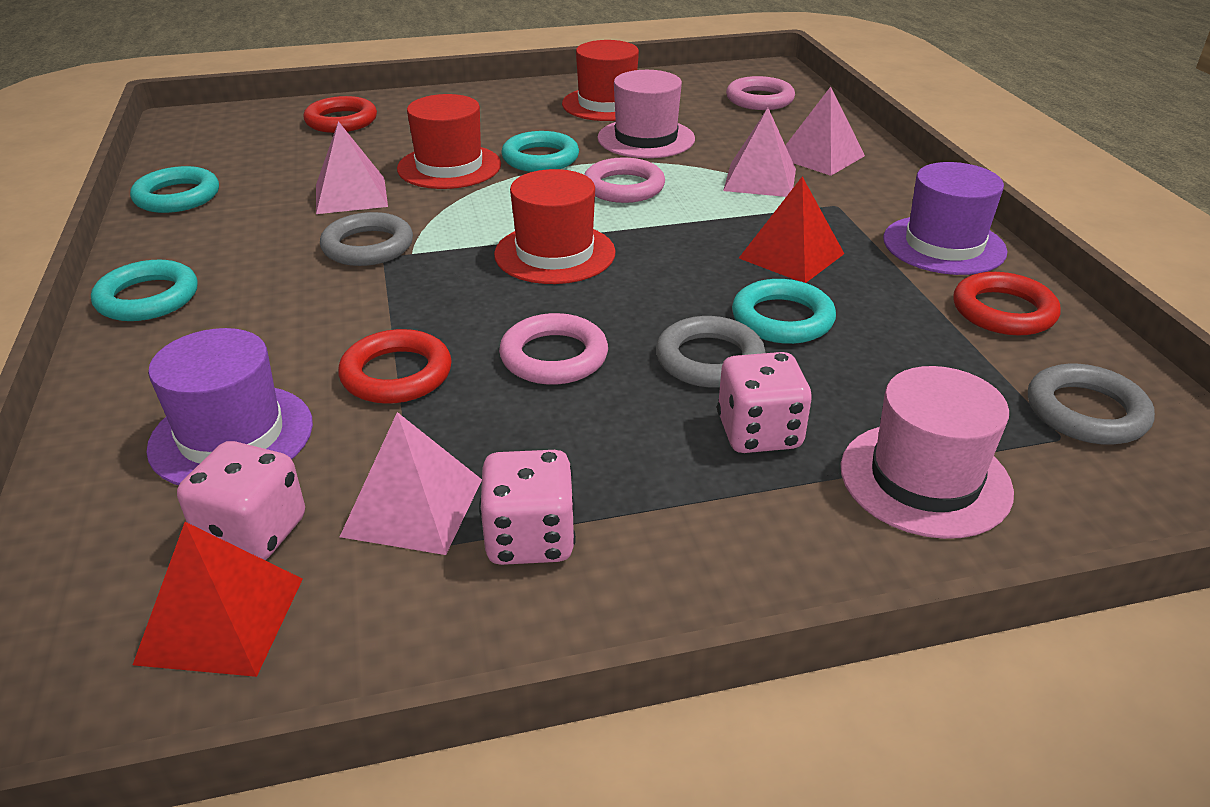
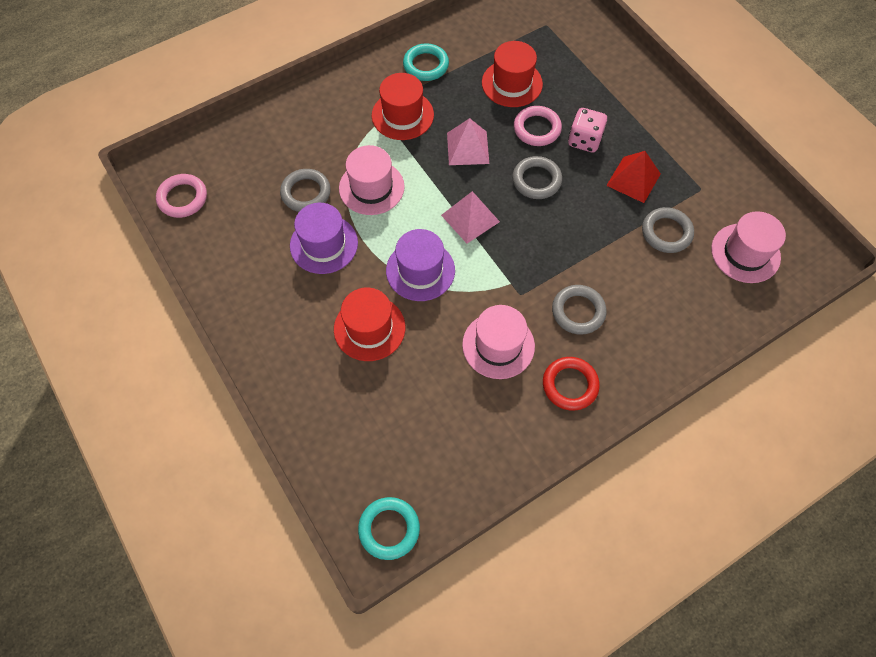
grey ring: 3 -> 4
pink dice: 3 -> 1
pink hat: 2 -> 3
pink pyramid: 4 -> 2
pink ring: 3 -> 2
red pyramid: 2 -> 1
red ring: 3 -> 1
turquoise ring: 4 -> 2

